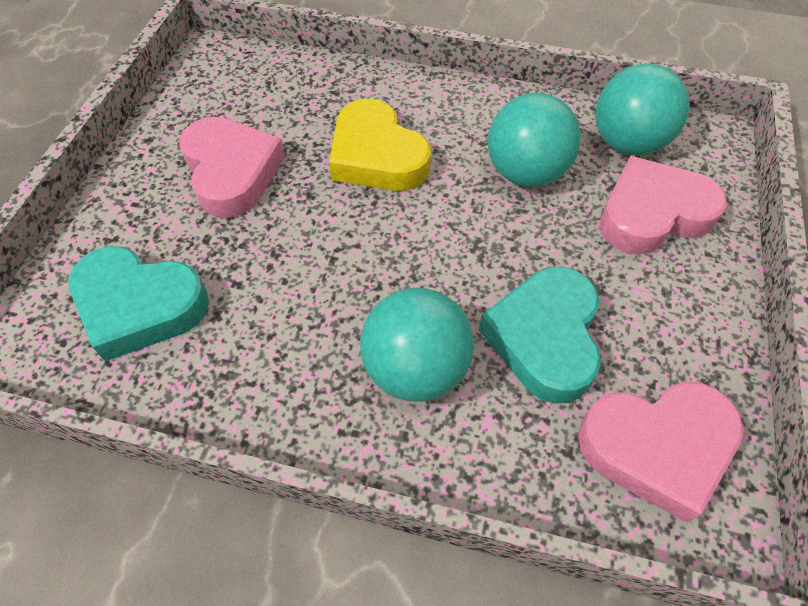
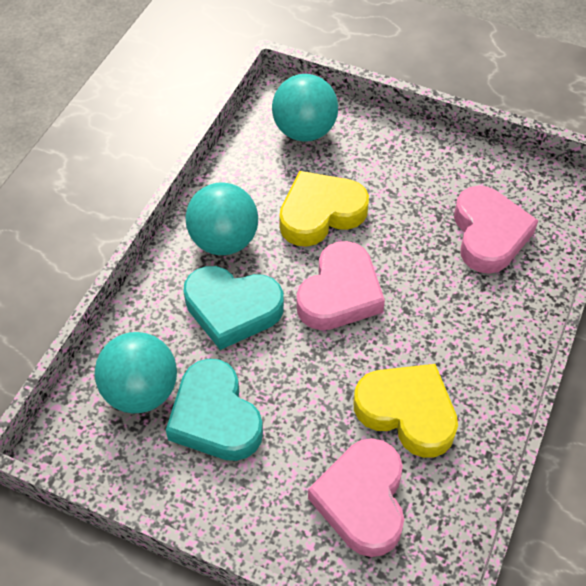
yellow heart: 1 -> 2

